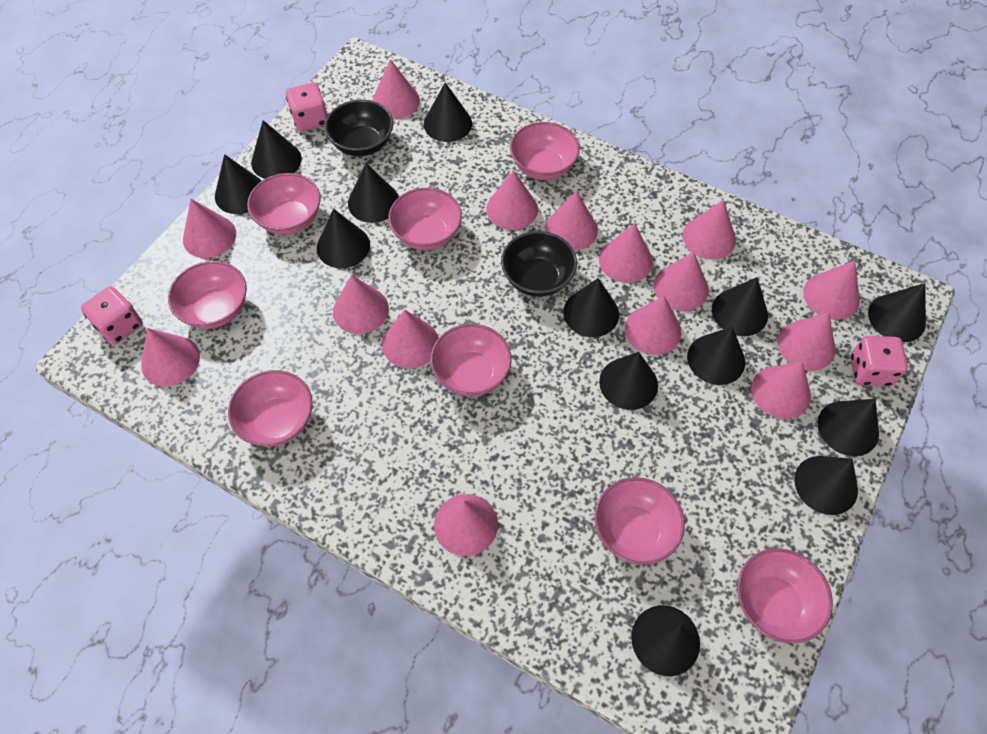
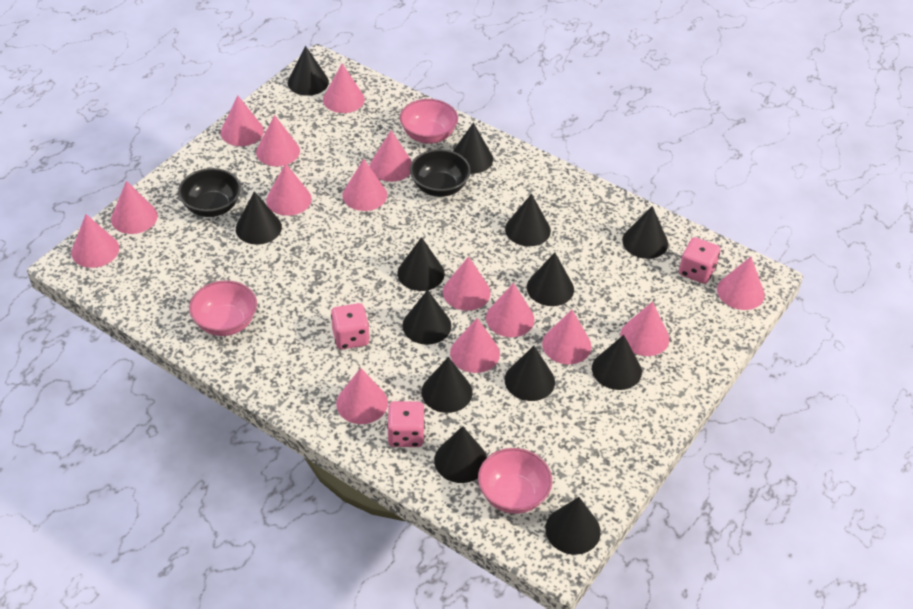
pink bowl: 8 -> 3

